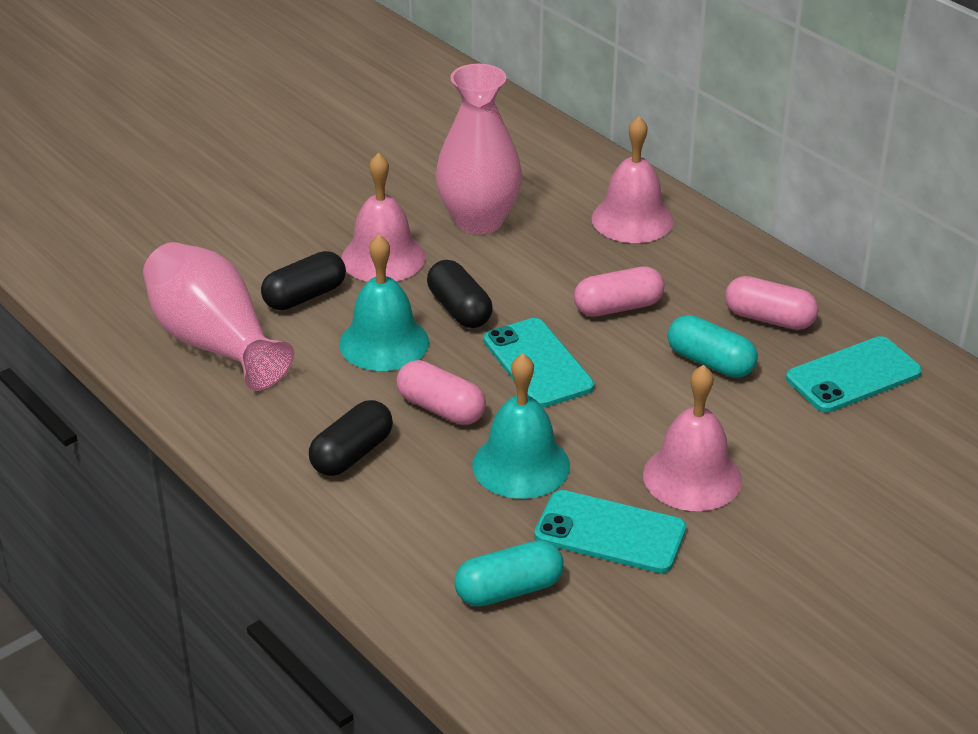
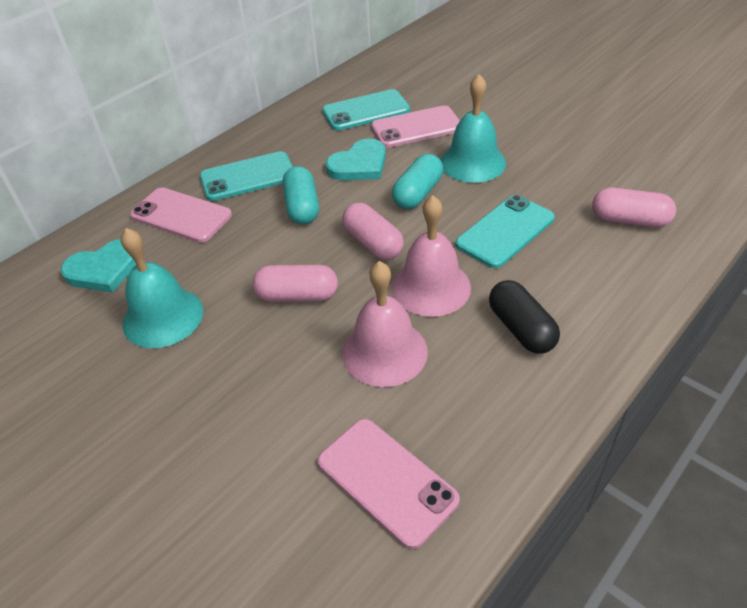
black capsule: 3 -> 1
pink bell: 3 -> 2
pink phone: 0 -> 3
pink vase: 2 -> 0
turquoise heart: 0 -> 2

